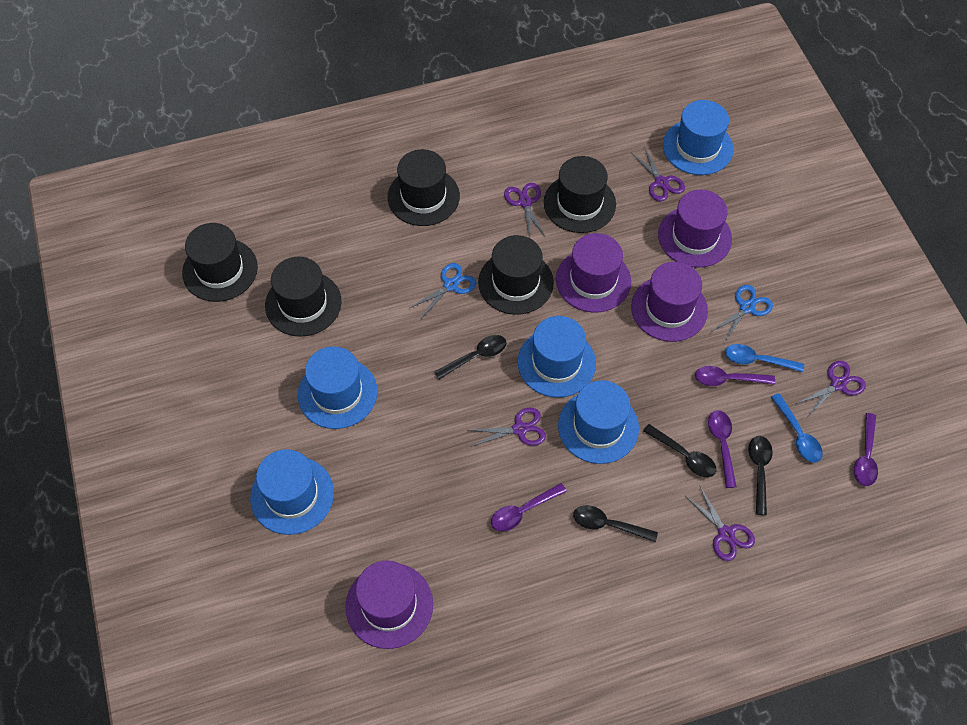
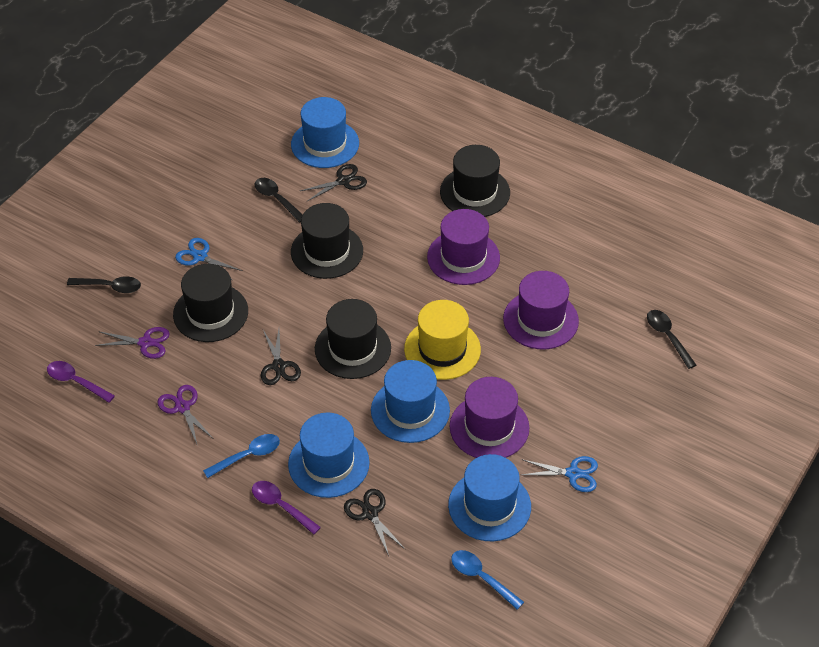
black hat: 5 -> 4
black scissors: 0 -> 3
black spoon: 4 -> 3
blue hat: 5 -> 4
purple hat: 4 -> 3
purple scissors: 5 -> 2
purple spoon: 4 -> 2
yellow hat: 0 -> 1

